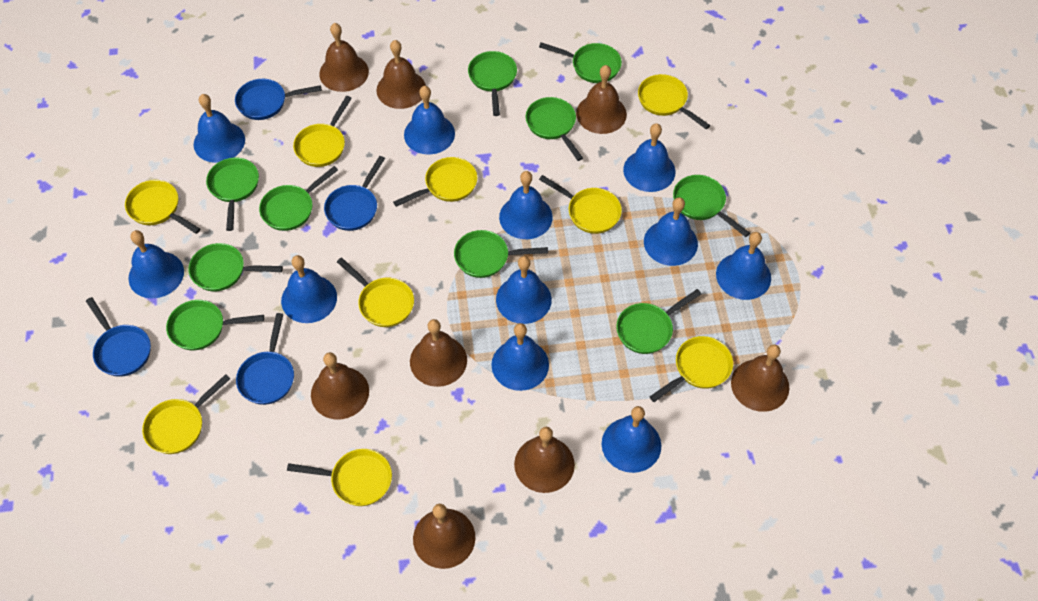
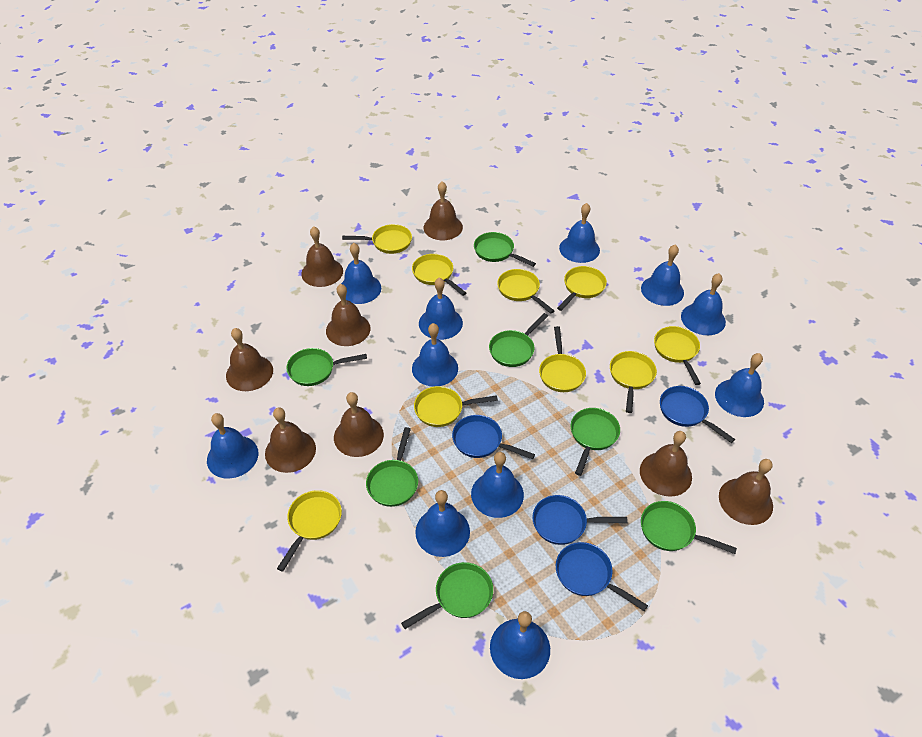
green pan: 10 -> 7

